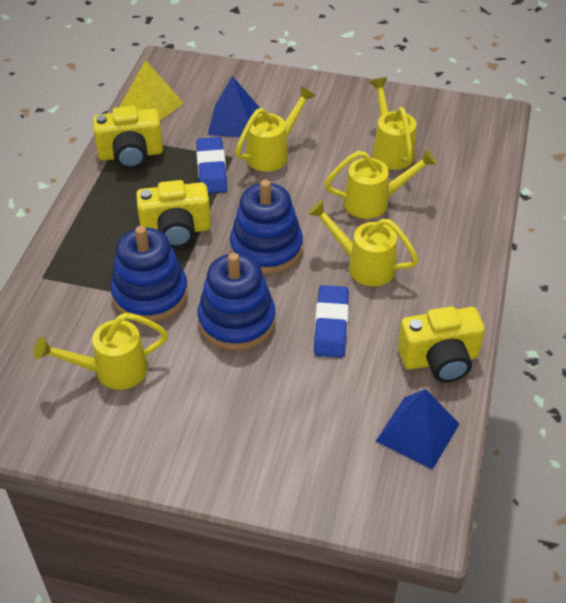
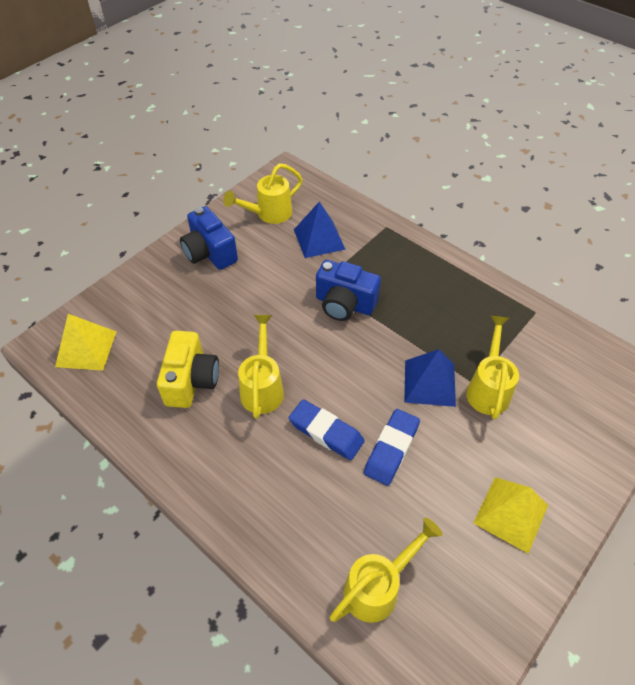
blue camera: 0 -> 2
blue stacking toy: 3 -> 0
yellow camera: 3 -> 1
yellow pyramid: 1 -> 2
yellow watering can: 5 -> 4

